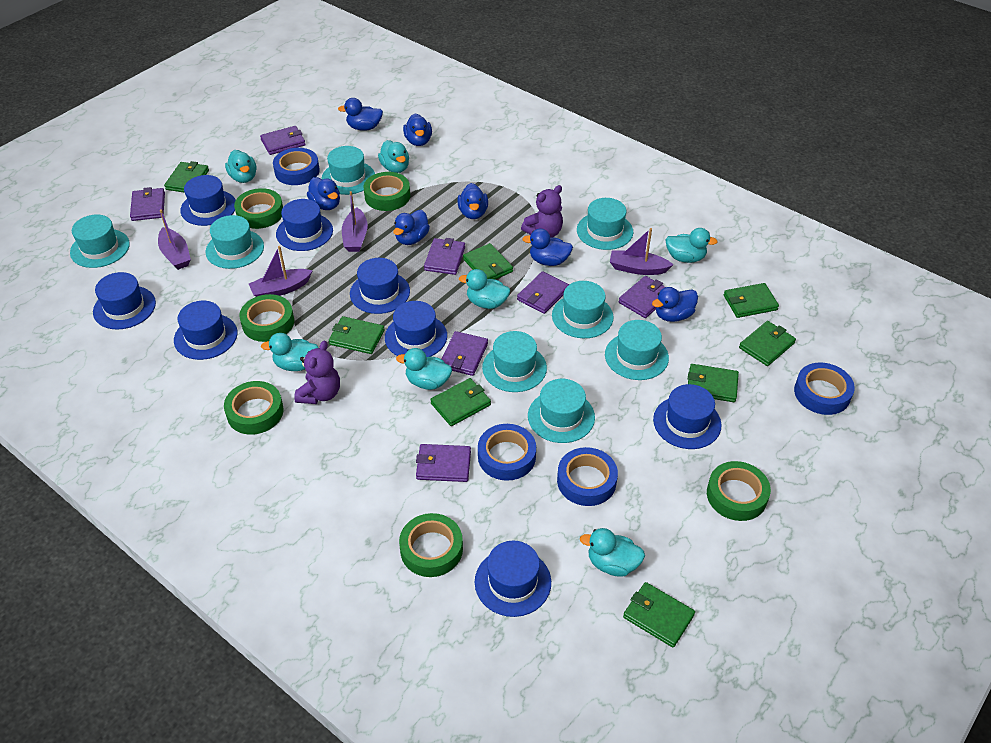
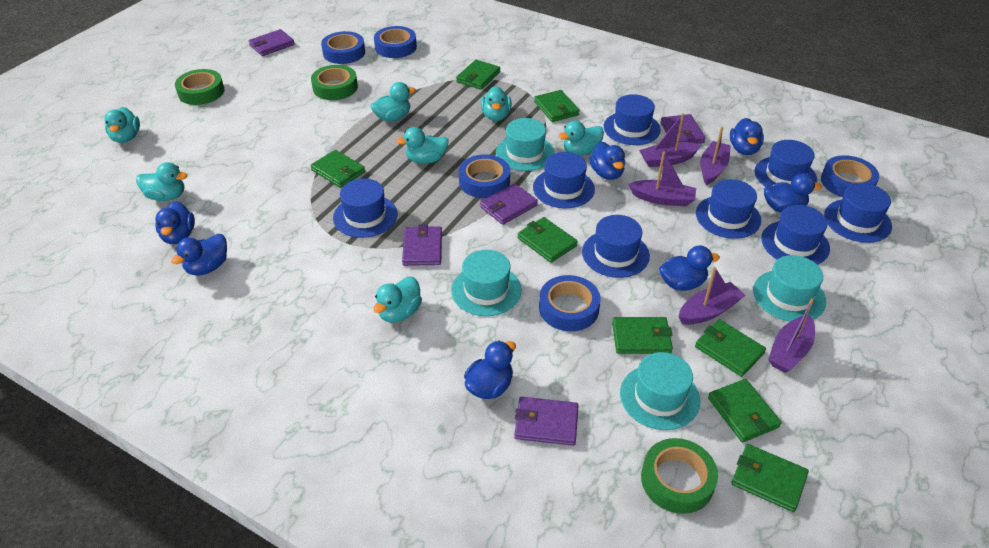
blue tape: 4 -> 5
green tape: 6 -> 3
purple boat: 4 -> 5
purple teddy bear: 2 -> 0
purple wallet: 7 -> 5
turquoise hat: 8 -> 4

